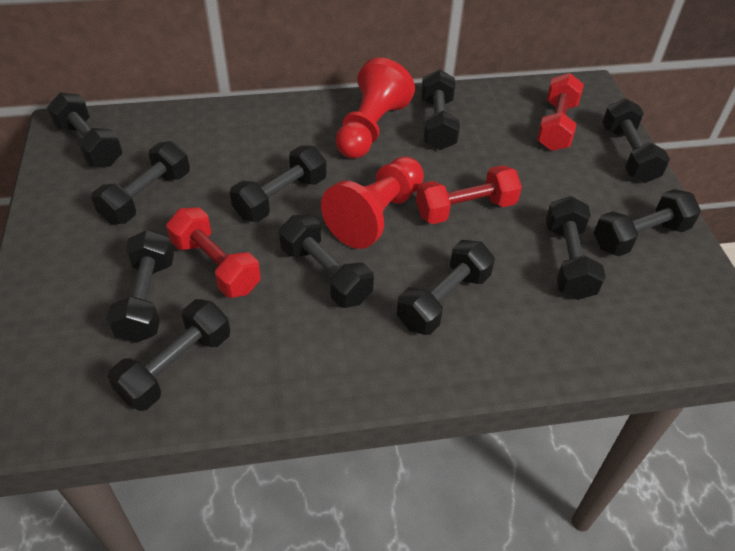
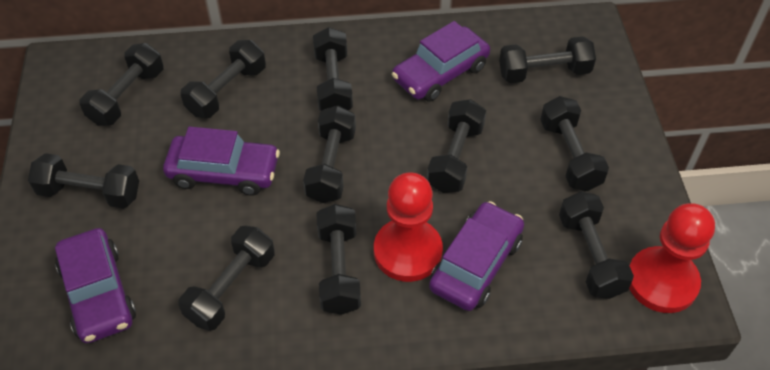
purple car: 0 -> 4
red dumbbell: 3 -> 0

